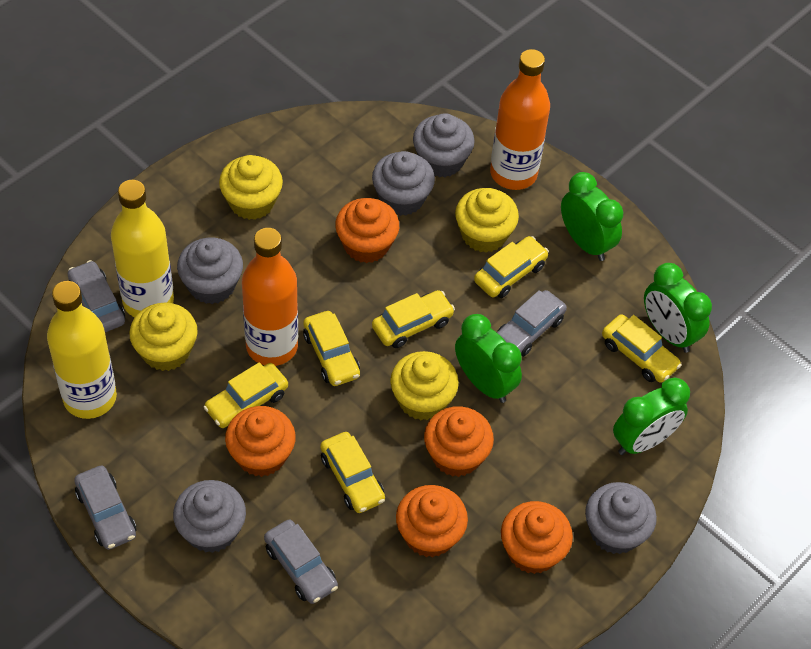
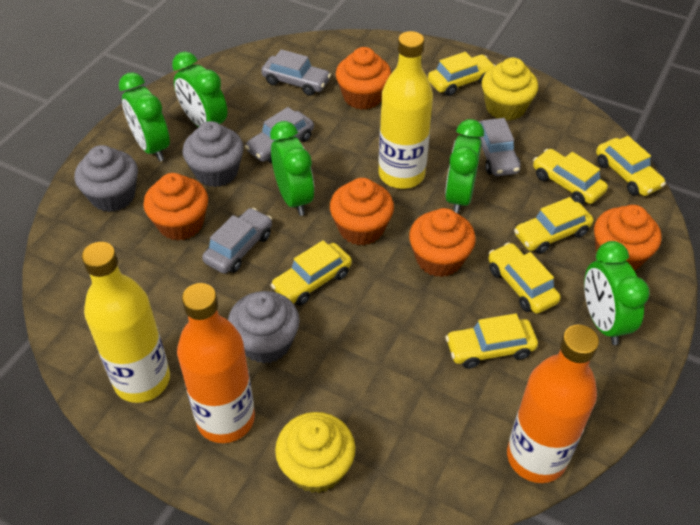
green clock: 4 -> 5
grey cupcake: 5 -> 3
yellow car: 6 -> 7
yellow cupcake: 4 -> 2

